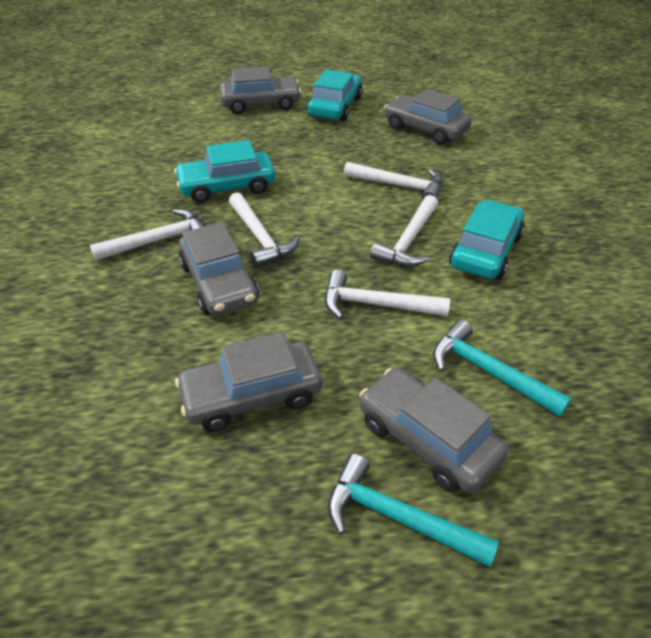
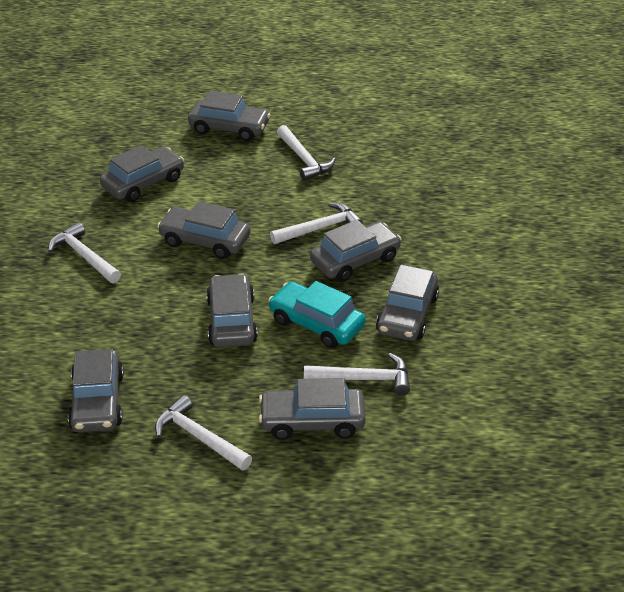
grey car: 5 -> 8
turquoise car: 3 -> 1
turquoise hammer: 2 -> 0

